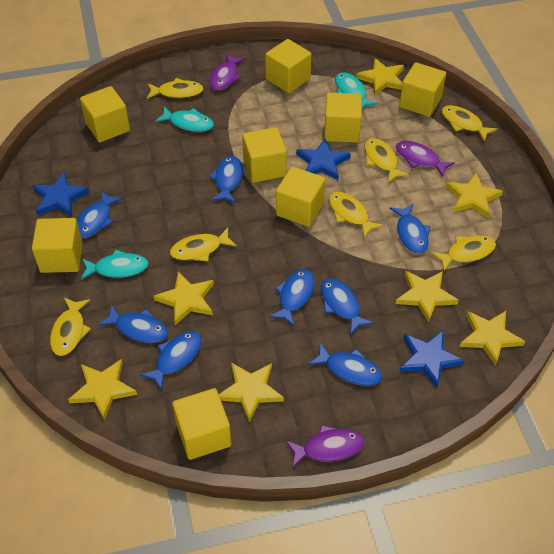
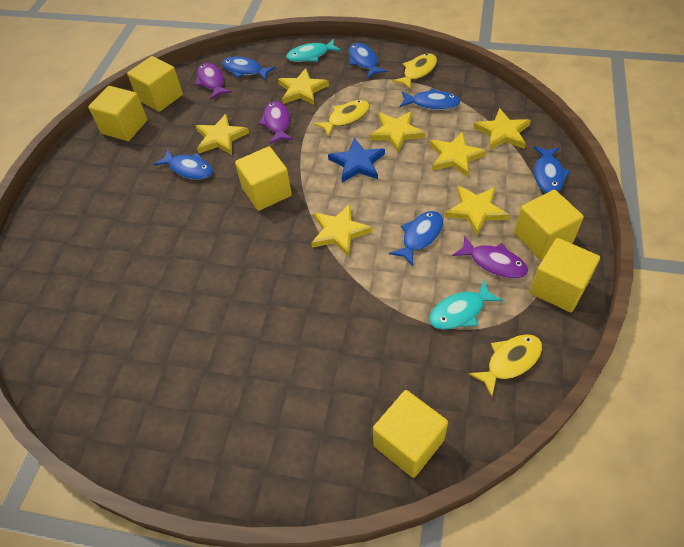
blue fish: 8 -> 6
blue star: 3 -> 1
turquoise fish: 3 -> 2
yellow cube: 8 -> 6
yellow fish: 7 -> 3

